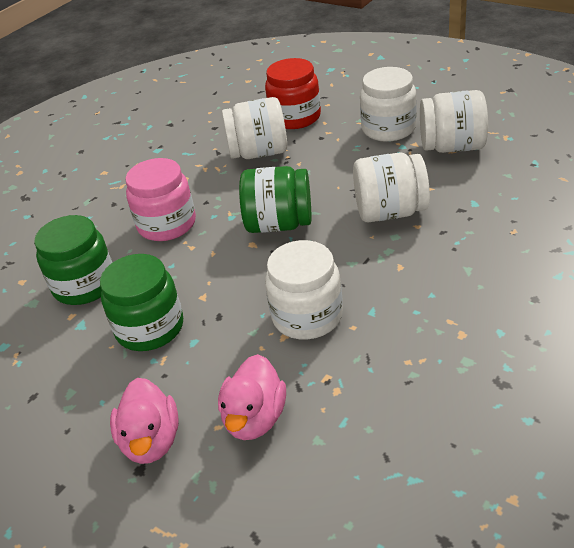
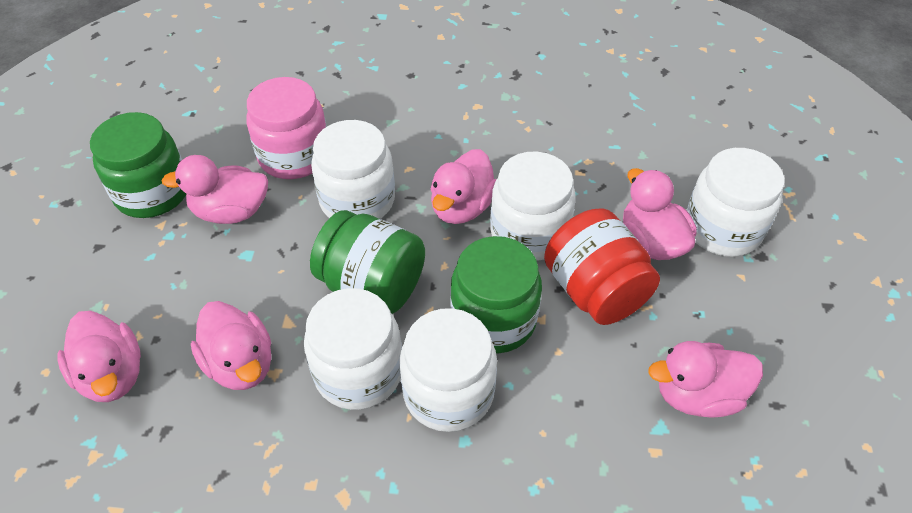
pink duck: 2 -> 6

